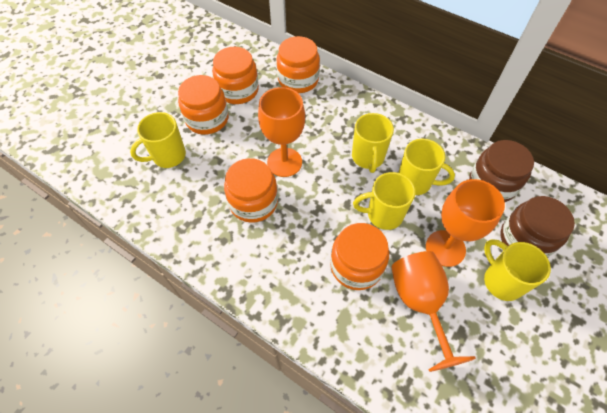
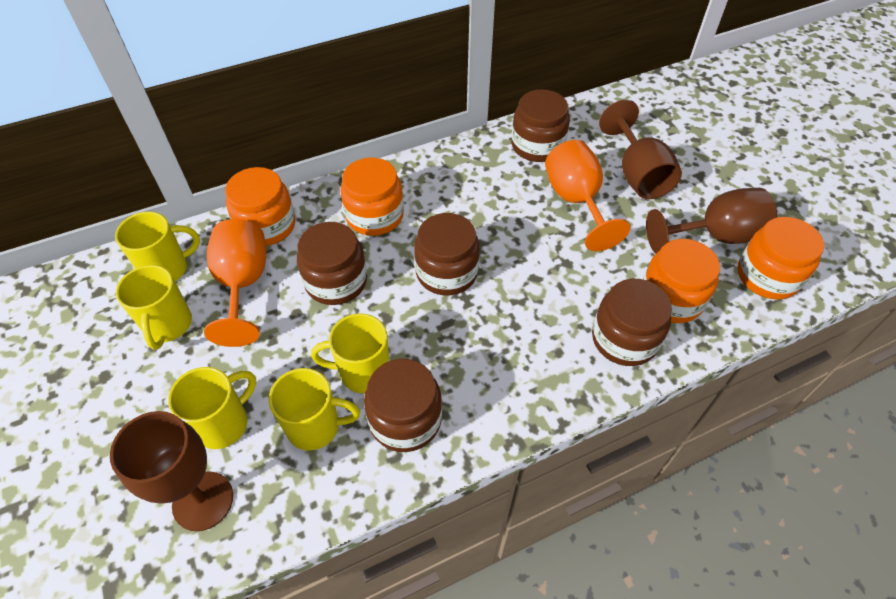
brown goblet: 0 -> 3
brown jar: 2 -> 5
orange goblet: 3 -> 2
orange jar: 5 -> 4

